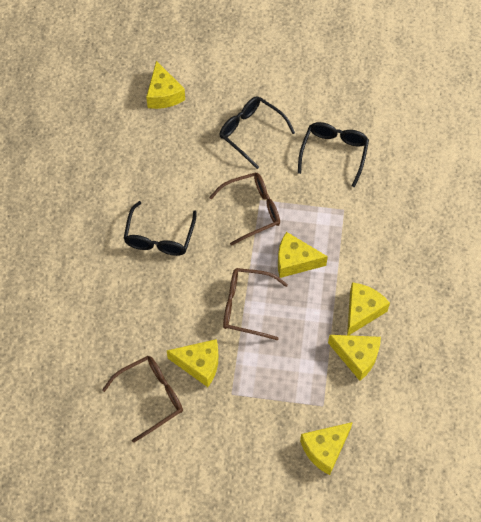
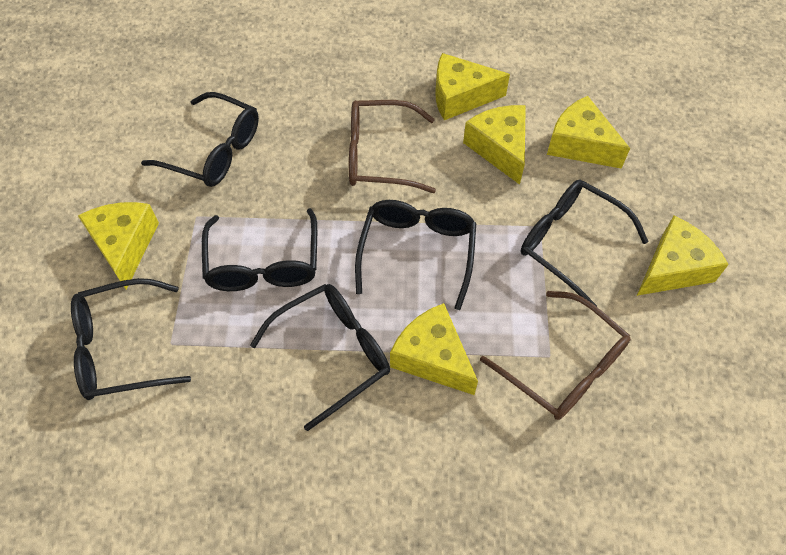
black glasses: 3 -> 6
brown glasses: 3 -> 2

